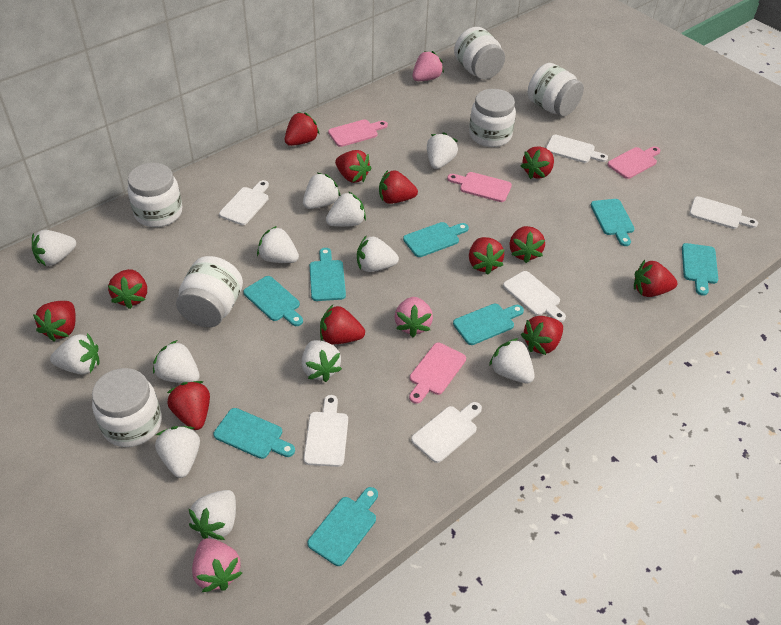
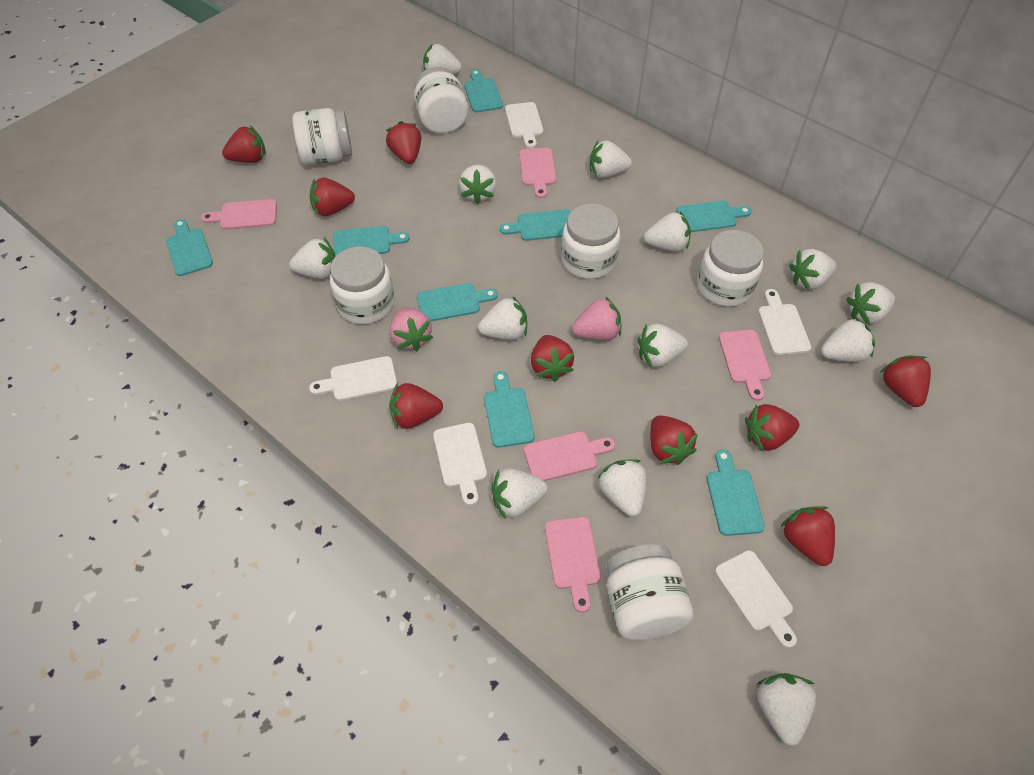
pink cutting board: 4 -> 5
pink strawberry: 3 -> 2
red strawberry: 12 -> 9
white cutting board: 6 -> 5
white strawberry: 12 -> 13

